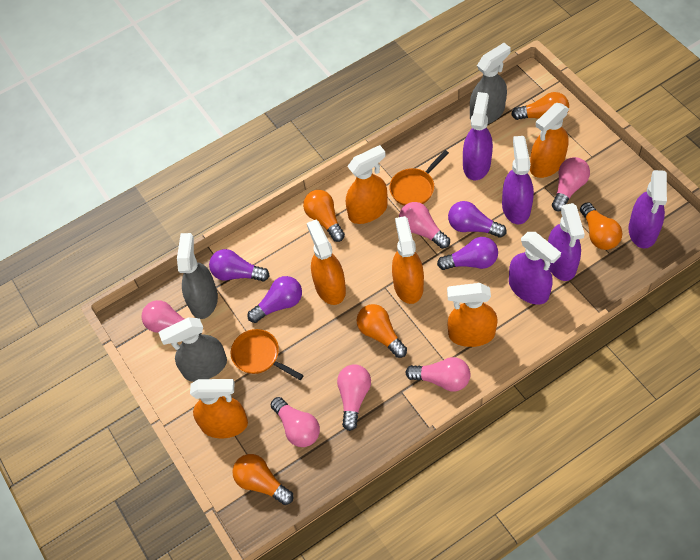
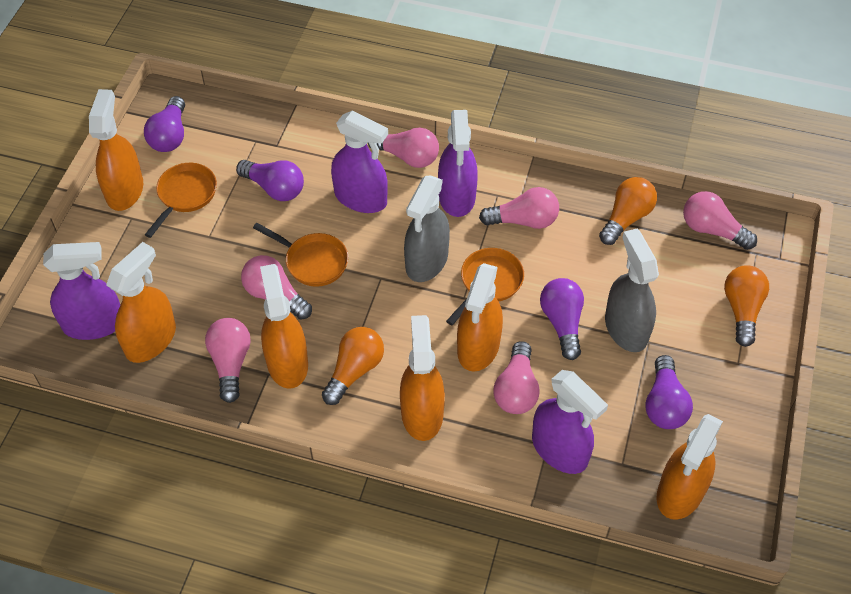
grey spray bottle: 3 -> 2
orange light bulb: 5 -> 3
orange pan: 2 -> 3
purple spray bottle: 5 -> 4

